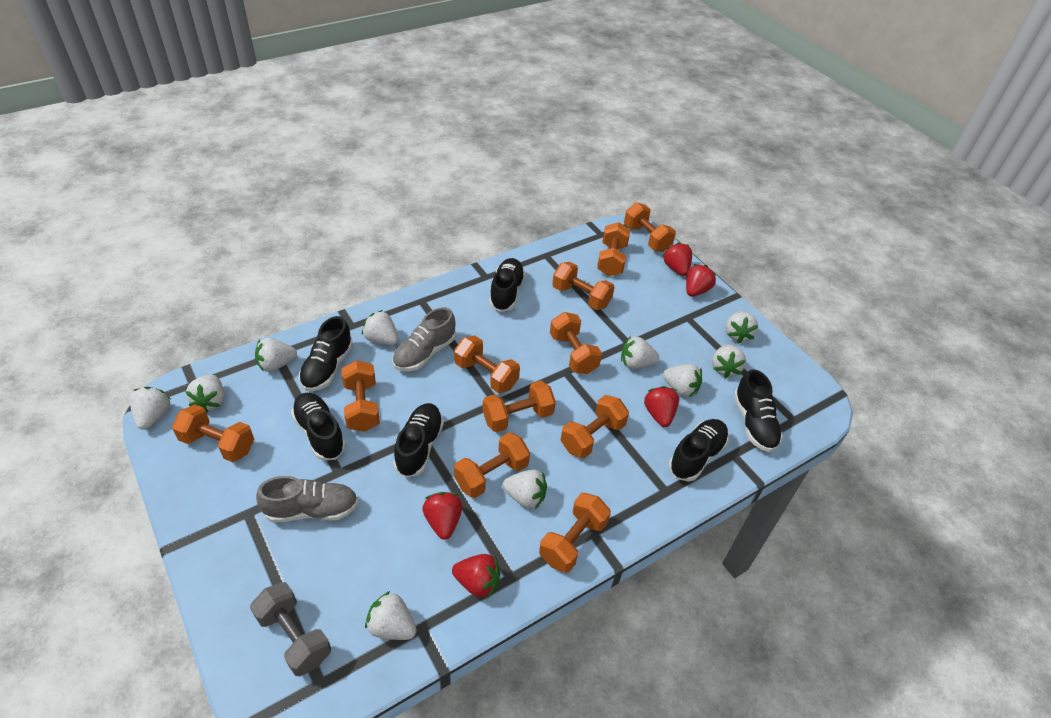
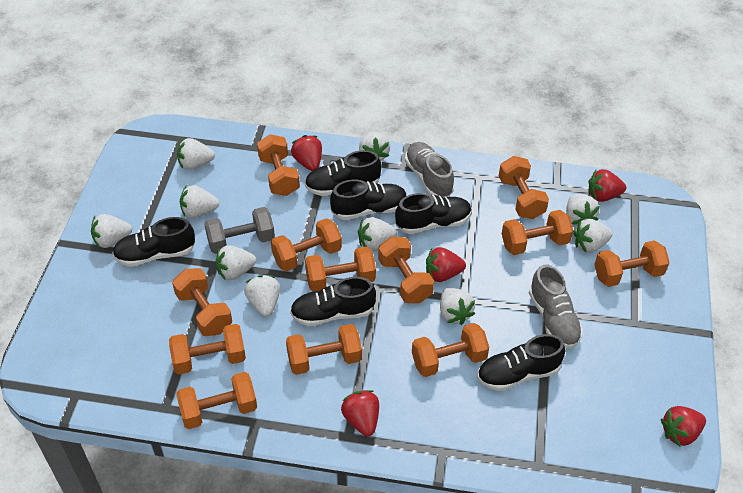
orange dumbbell: 11 -> 12

